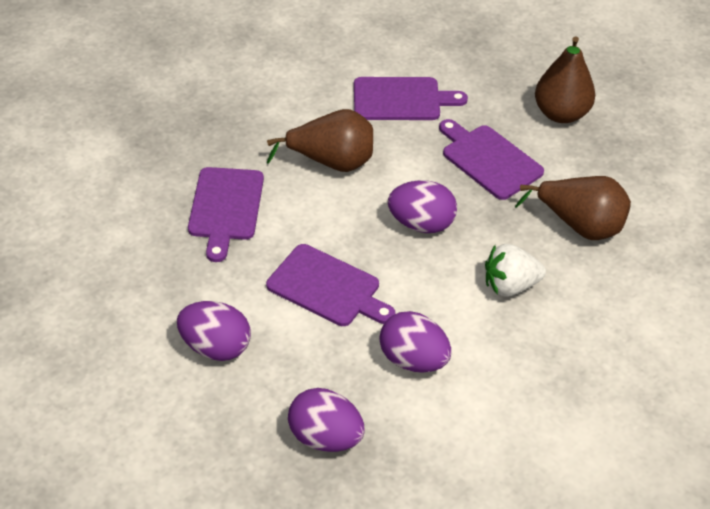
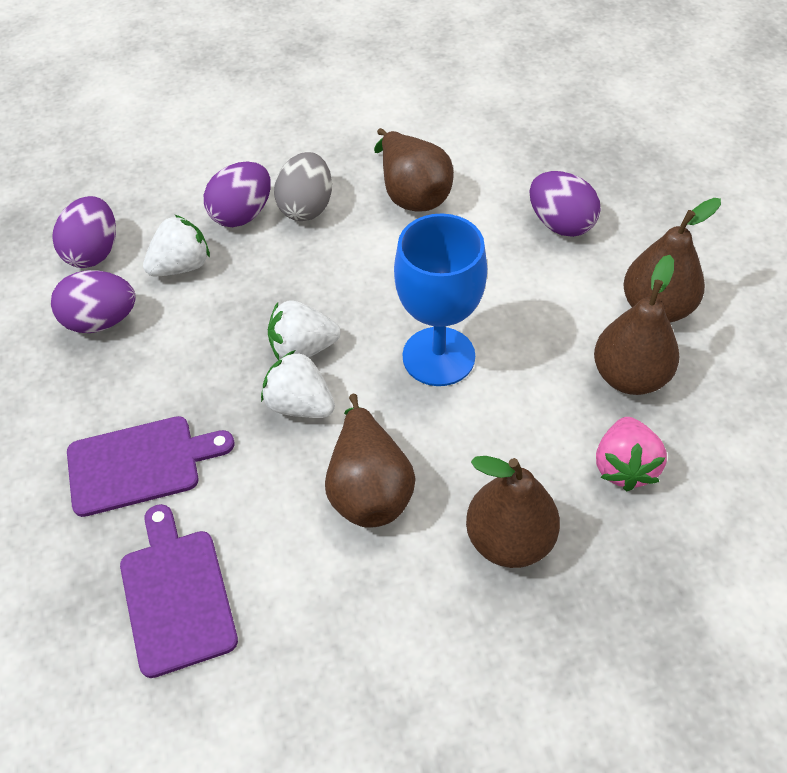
blue goblet: 0 -> 1
brown pear: 3 -> 5
grey egg: 0 -> 1
pink strawberry: 0 -> 1
purple cutting board: 4 -> 2
white strawberry: 1 -> 3

